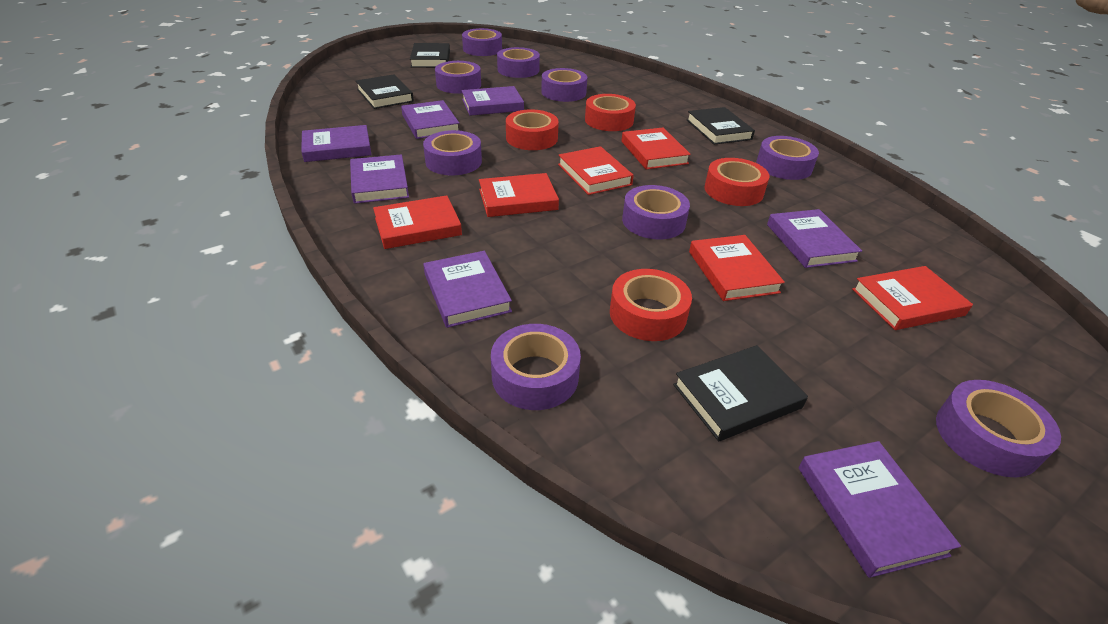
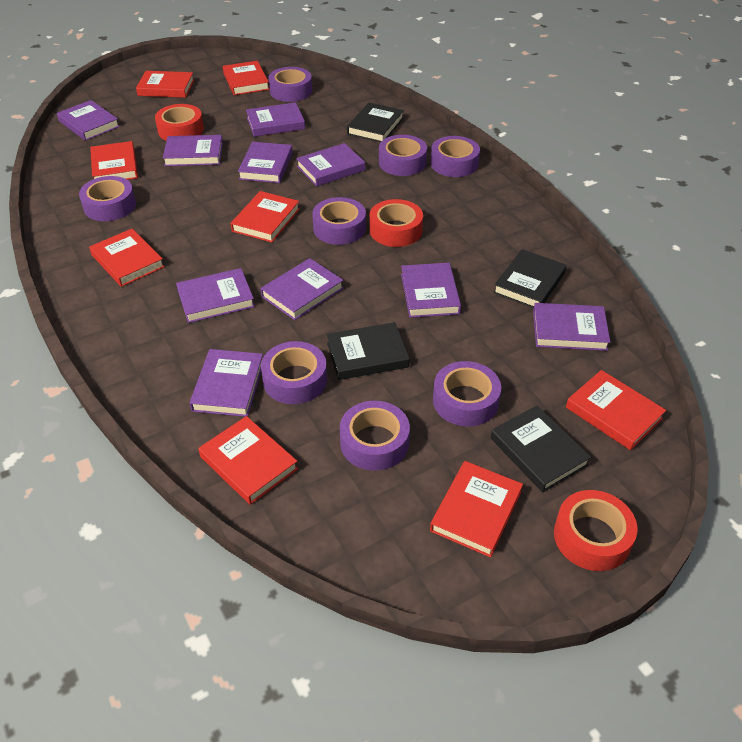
purple book: 7 -> 10
purple tape: 9 -> 8
red book: 6 -> 8
red tape: 4 -> 3

